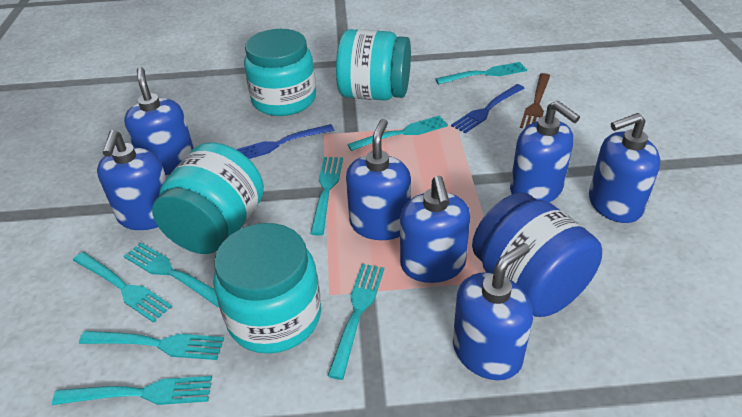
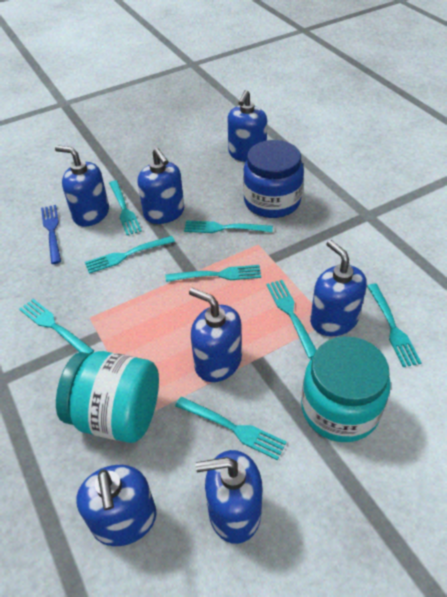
blue fork: 2 -> 1
brown fork: 1 -> 0
turquoise jar: 4 -> 2

